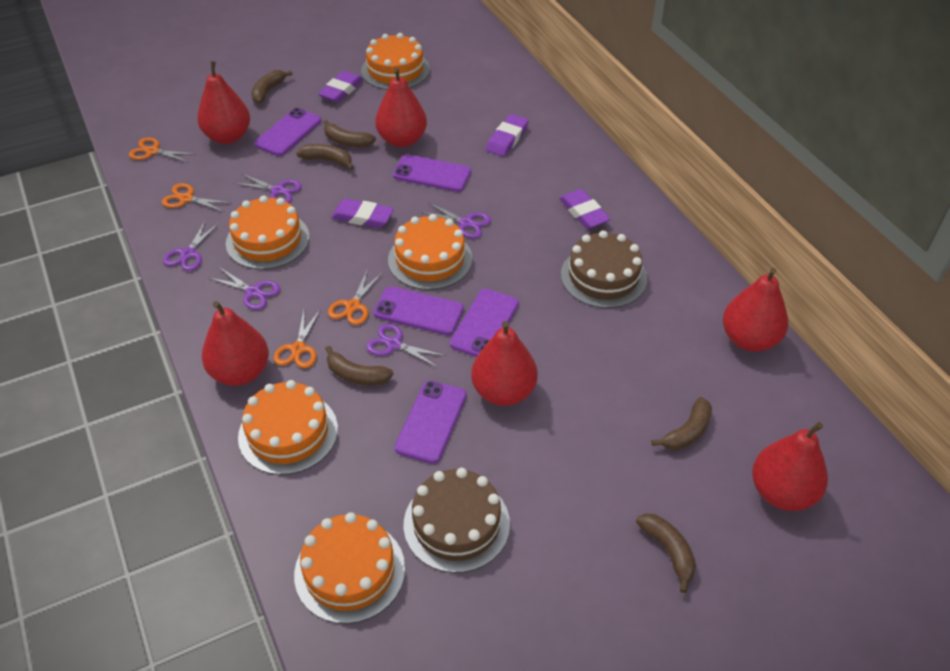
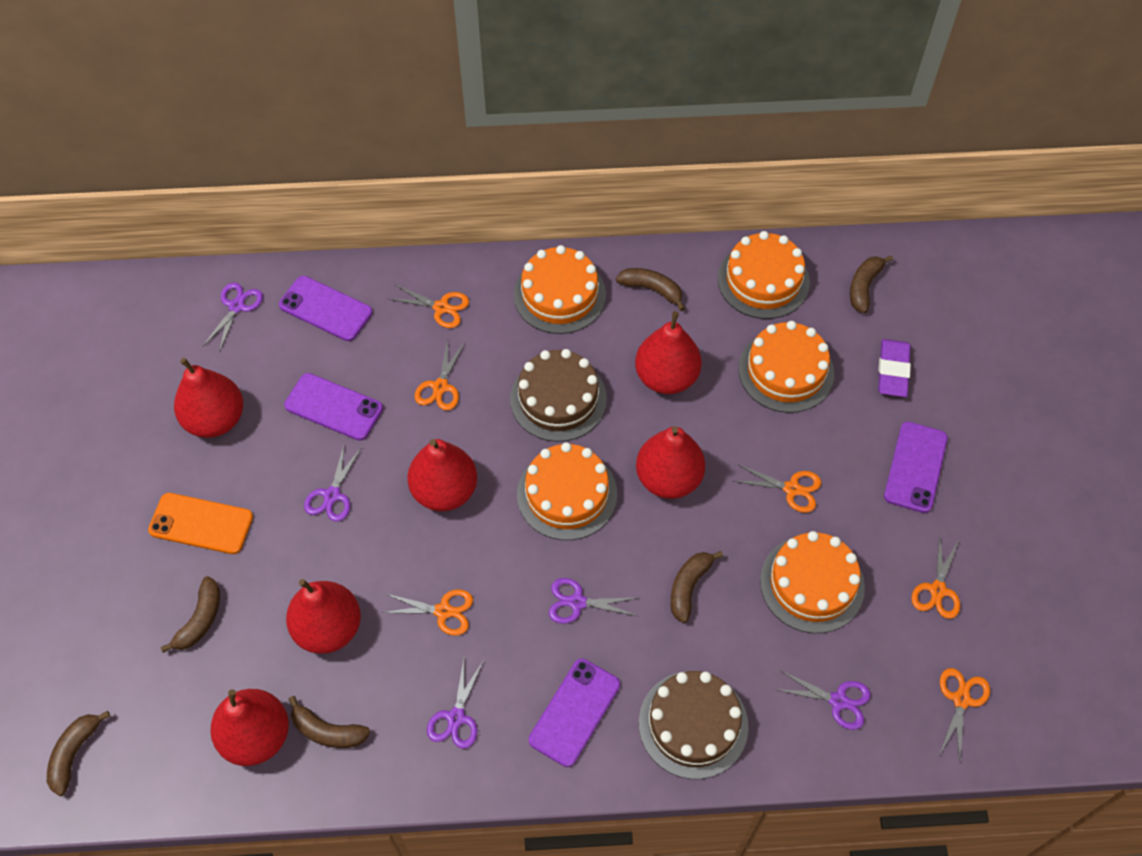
orange phone: 0 -> 1
orange scissors: 4 -> 6
purple eraser: 4 -> 1
purple phone: 5 -> 4

